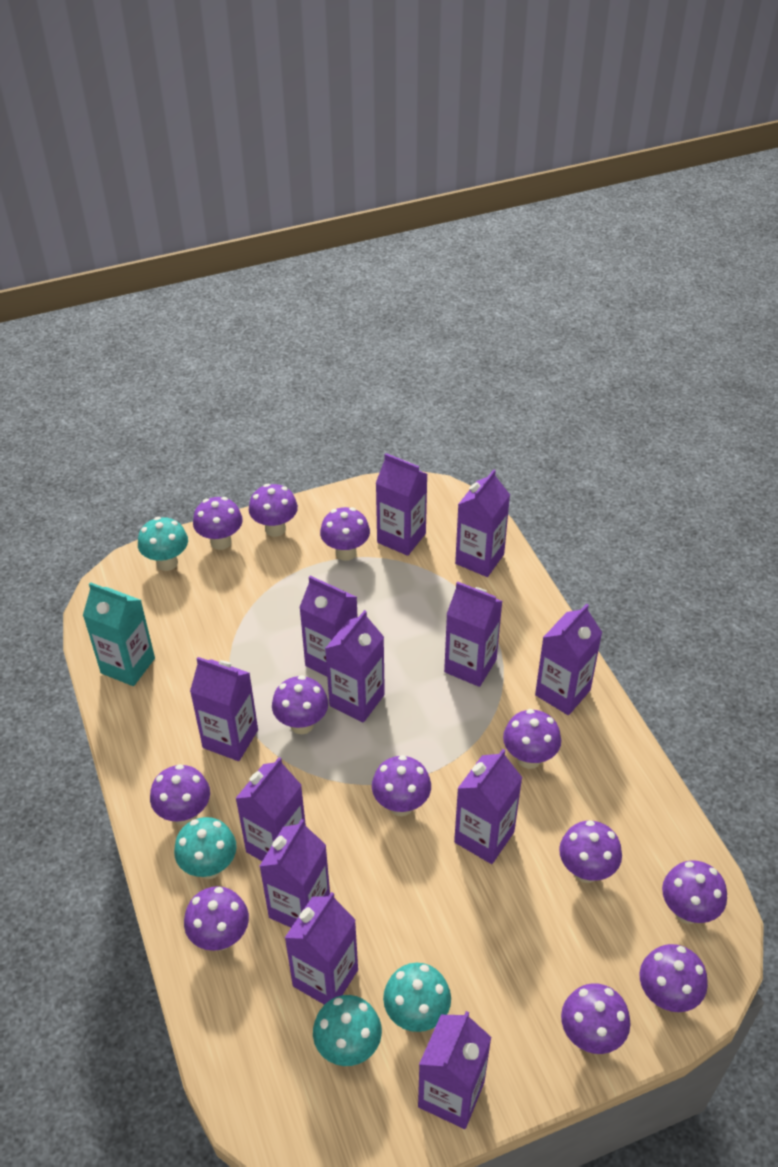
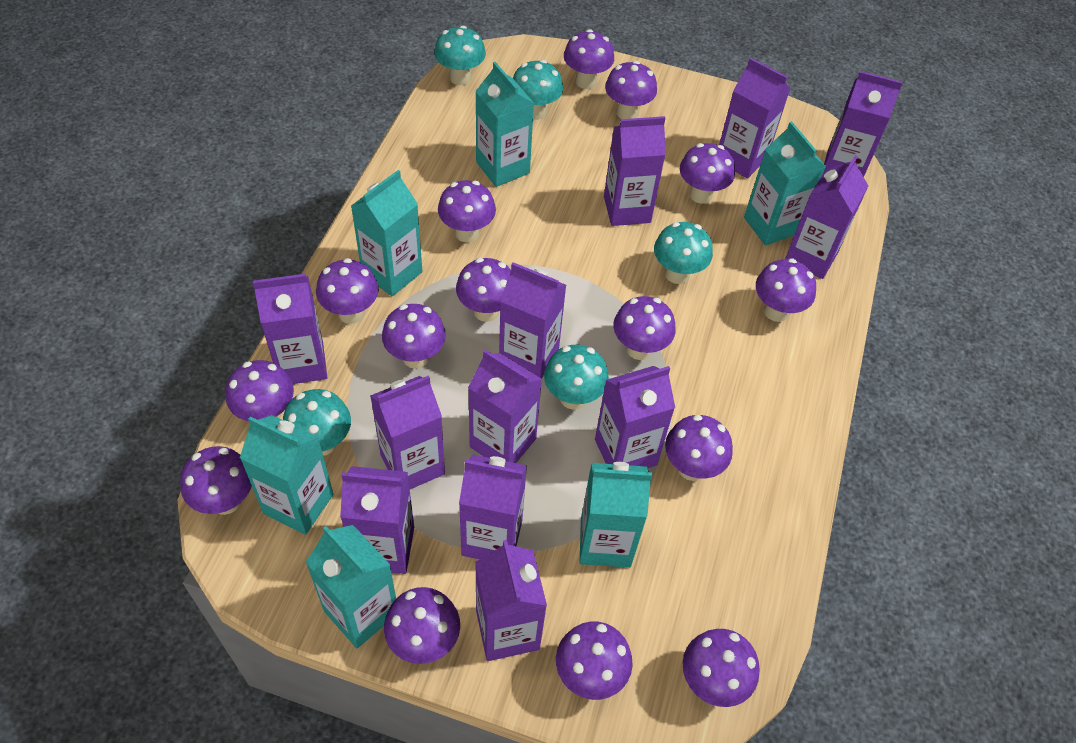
purple mushroom: 12 -> 15
turquoise carton: 1 -> 6
turquoise mushroom: 4 -> 5

